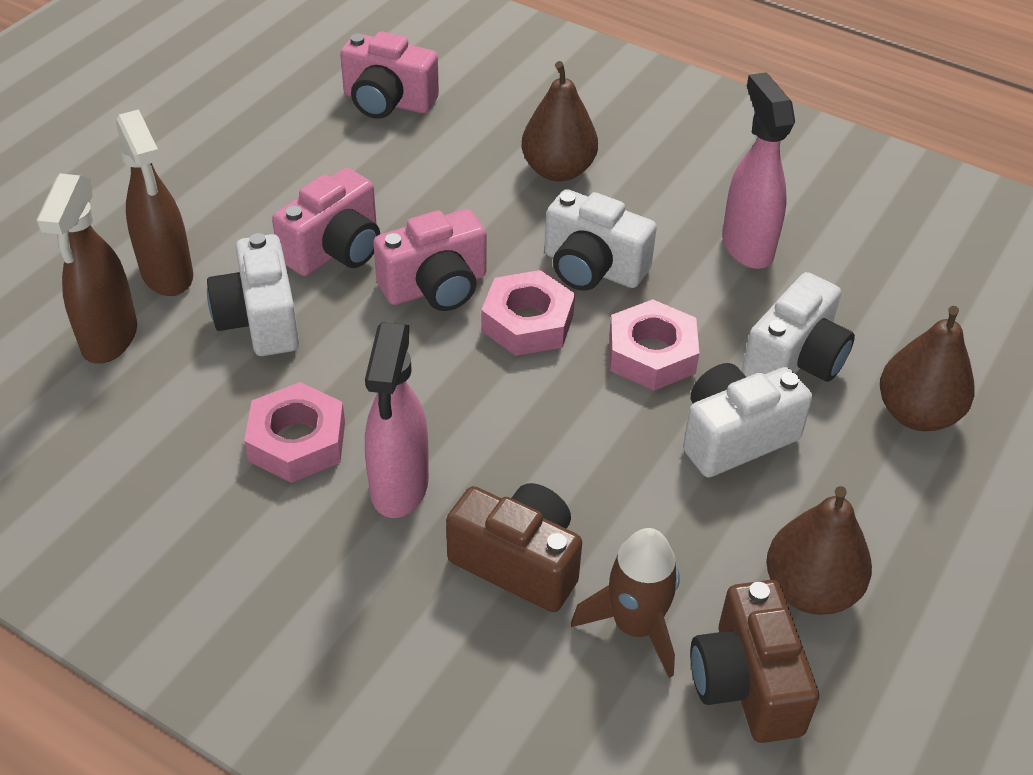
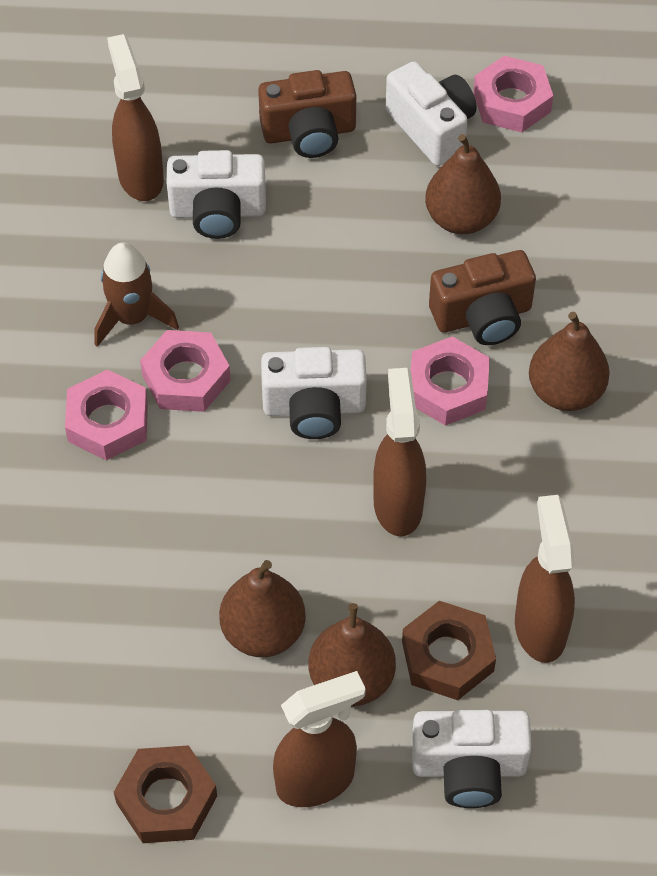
brown nut: 0 -> 2
brown pear: 3 -> 4
brown spray bottle: 2 -> 4
pink camera: 3 -> 0
pink nut: 3 -> 4
pink spray bottle: 2 -> 0

